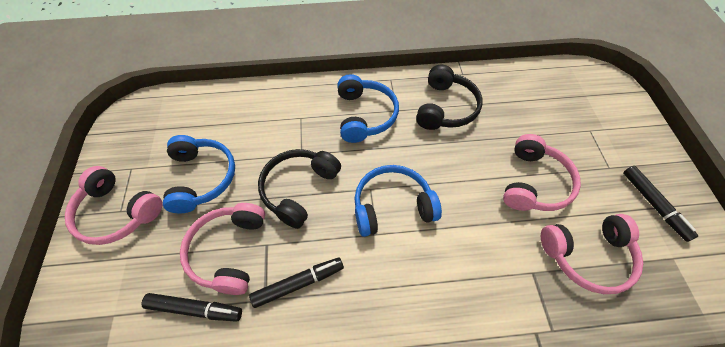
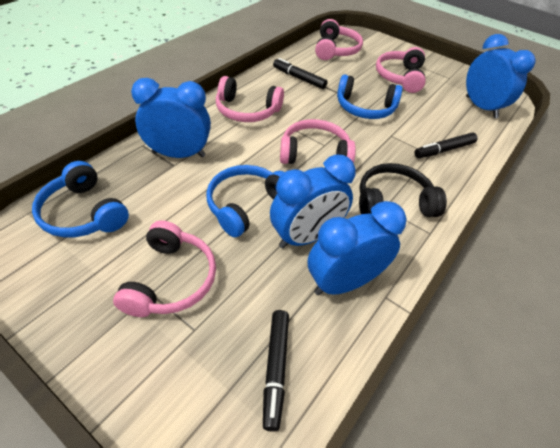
black headphones: 2 -> 1
blue clock: 0 -> 4
pink headphones: 4 -> 5

